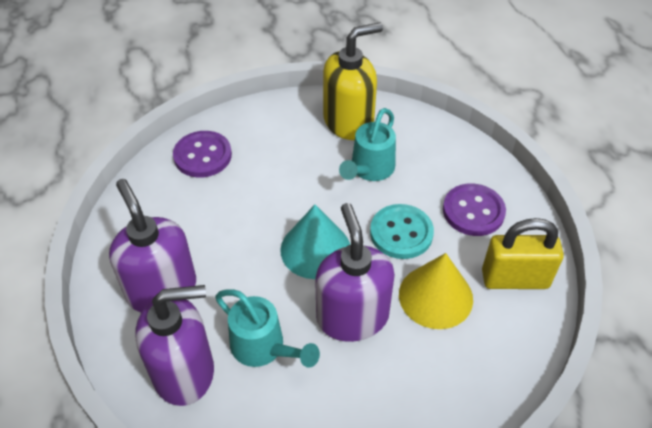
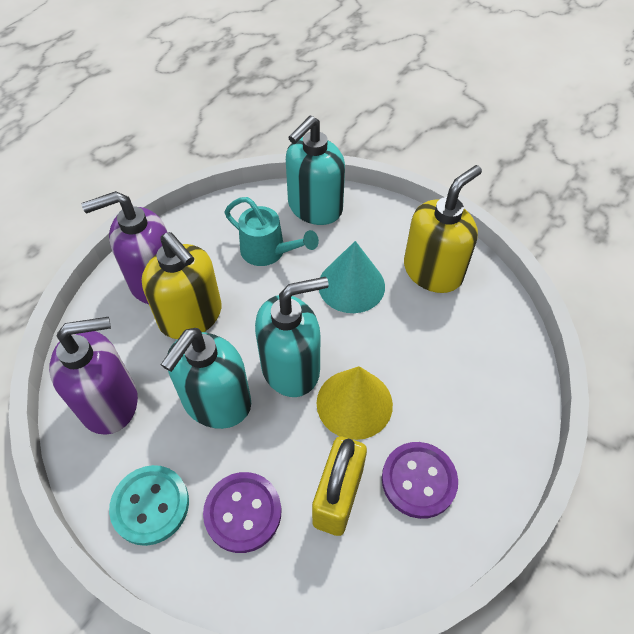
purple soap dispenser: 3 -> 2
turquoise soap dispenser: 0 -> 3
turquoise watering can: 2 -> 1
yellow soap dispenser: 1 -> 2

